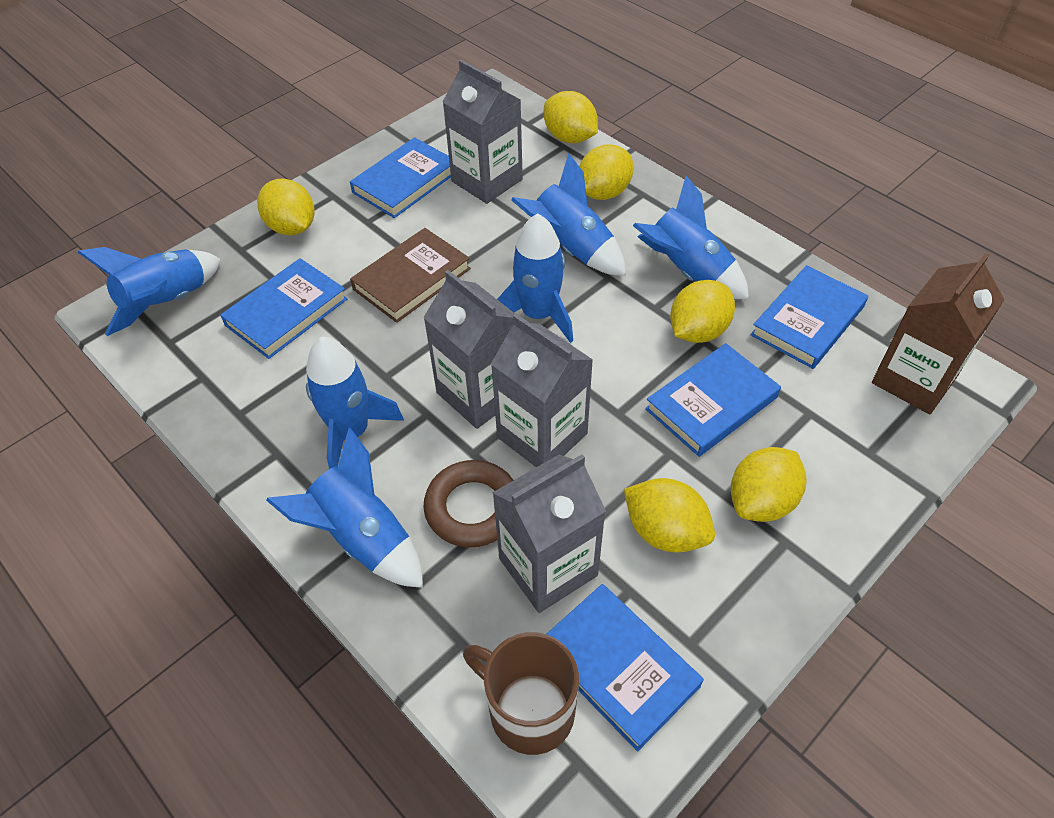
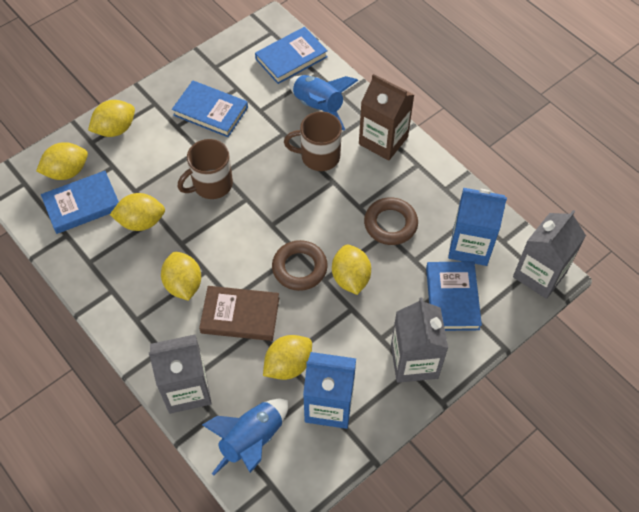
blue book: 5 -> 4
blue carton: 0 -> 2
blue rocket: 6 -> 2
brown mug: 1 -> 2
brown ring: 1 -> 2
grey carton: 4 -> 3

